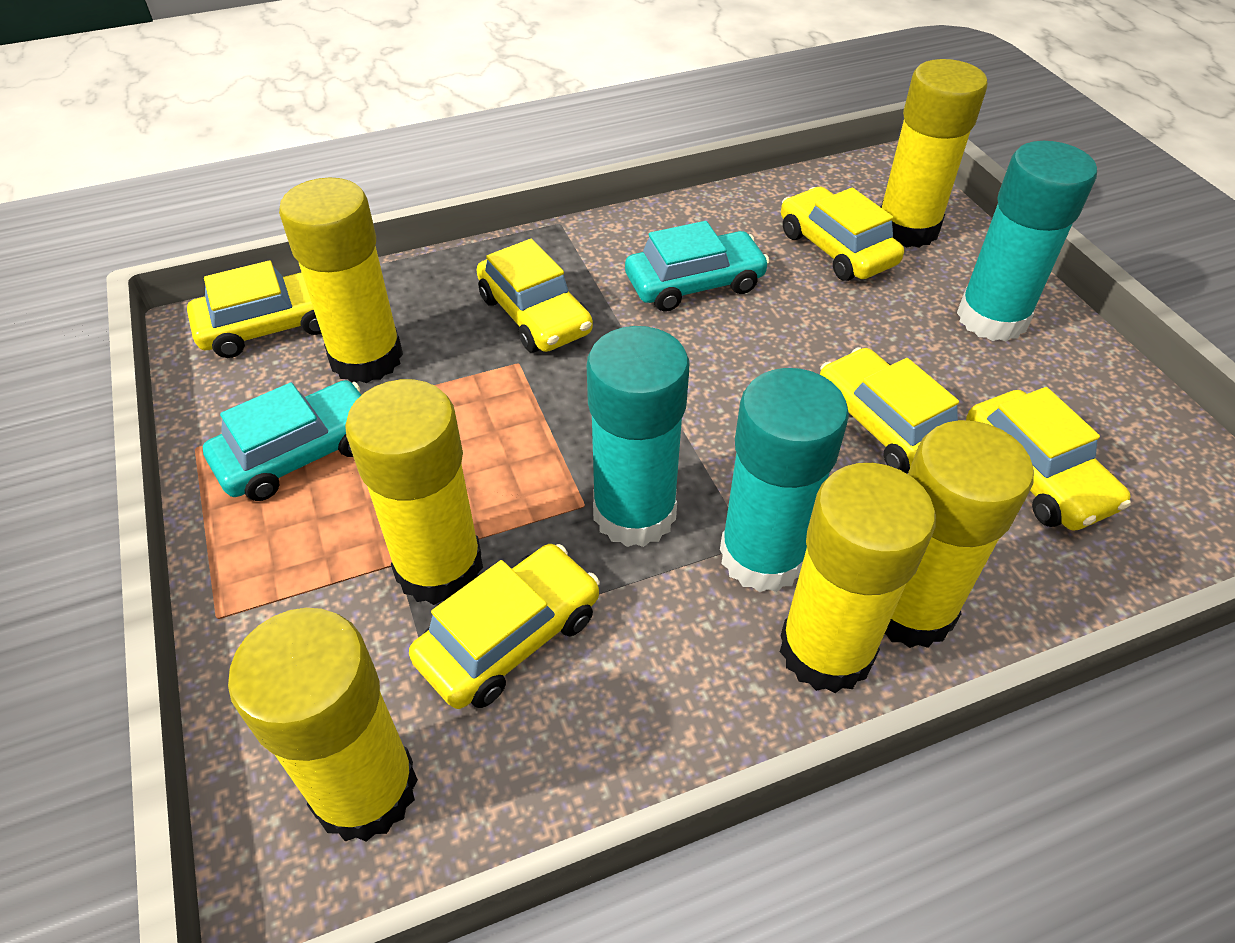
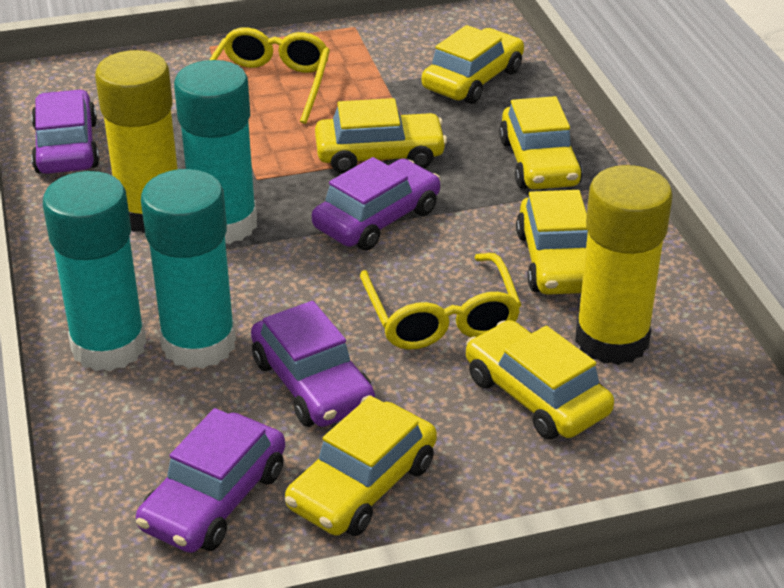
purple car: 0 -> 4
turquoise car: 2 -> 0
yellow glasses: 0 -> 2
yellow glue stick: 6 -> 2

